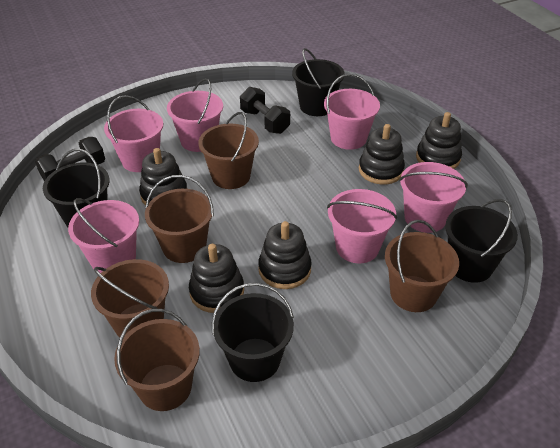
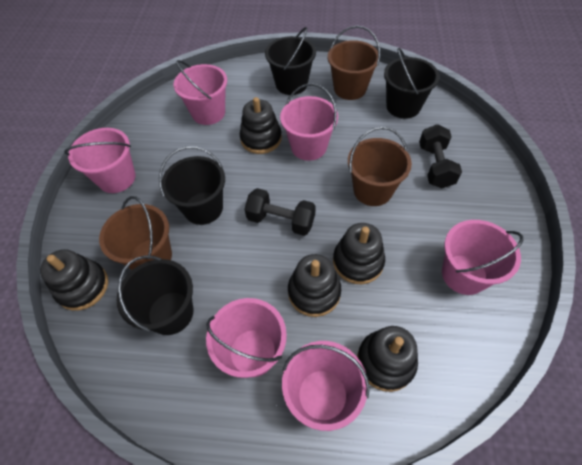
brown bucket: 5 -> 3

